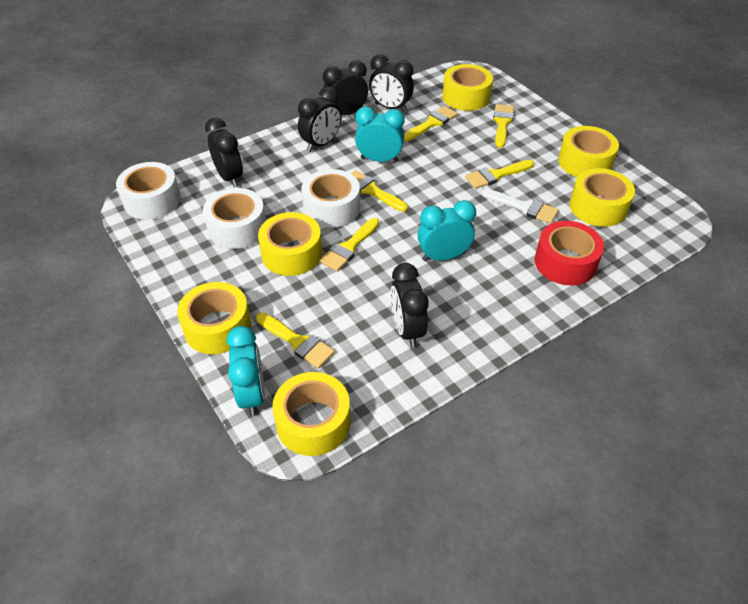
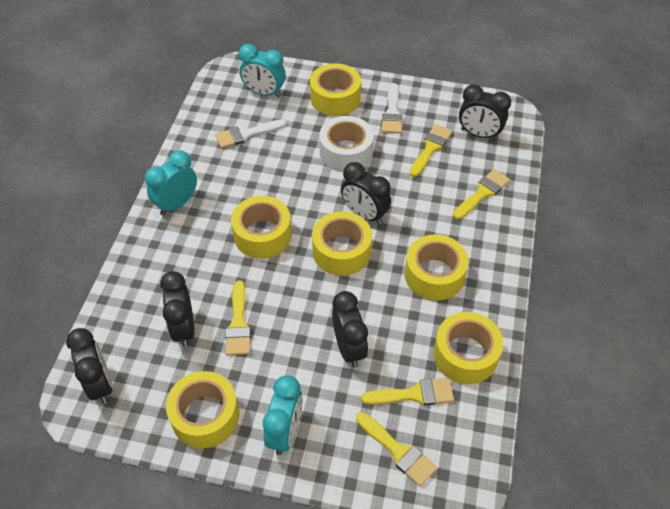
red tape: 1 -> 0
white brush: 1 -> 2
white tape: 3 -> 1
yellow brush: 6 -> 5

